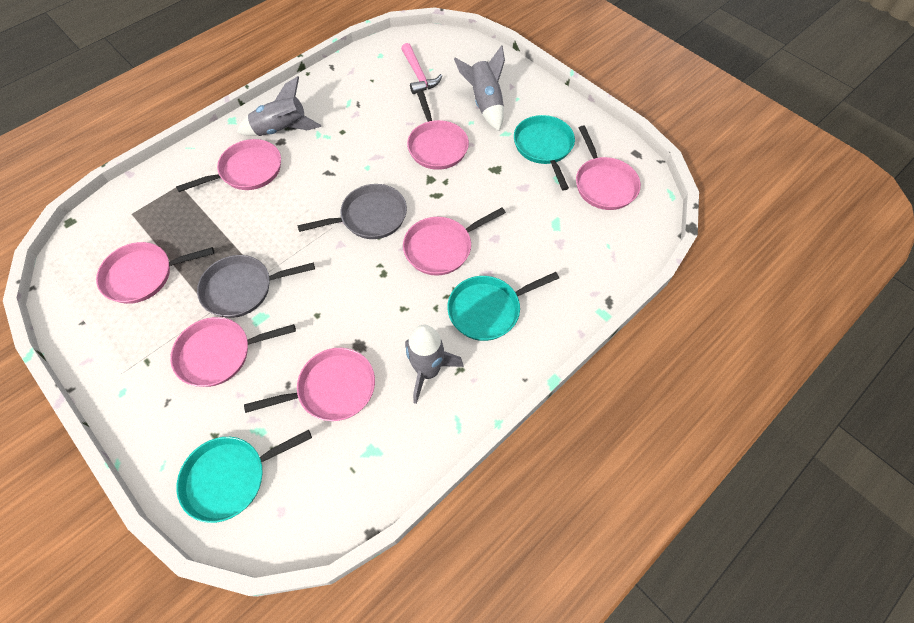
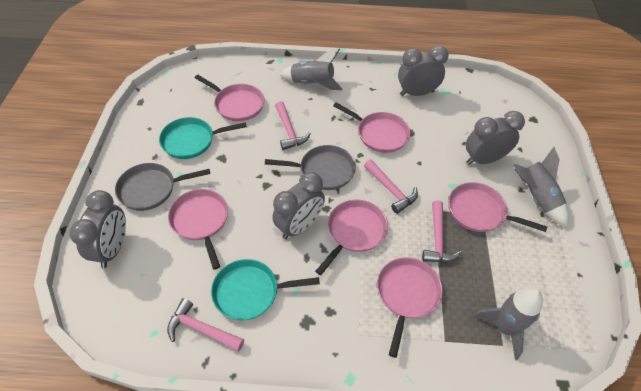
grey clock: 0 -> 4
pink hammer: 1 -> 4
pink pan: 7 -> 6
turquoise pan: 3 -> 2

